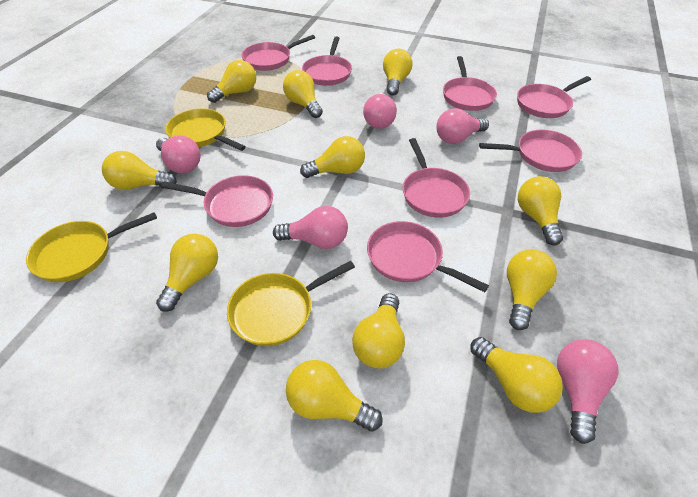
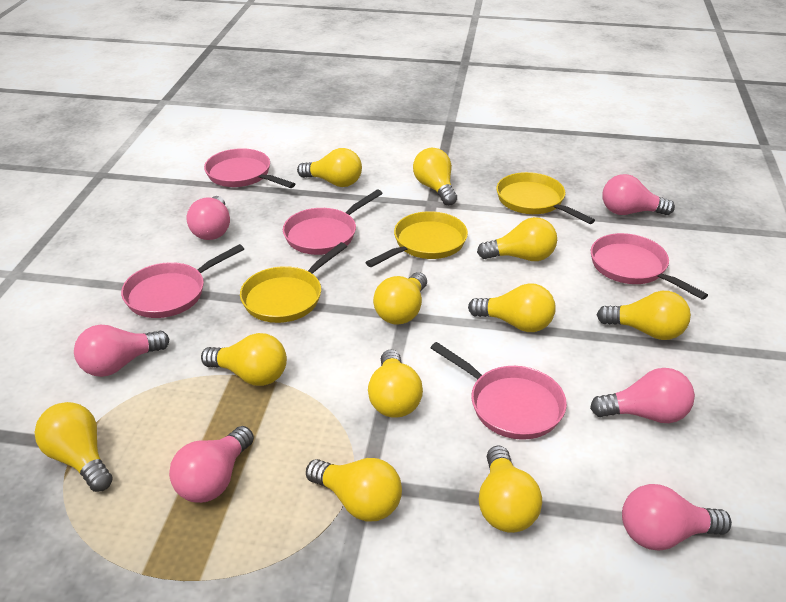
pink light bulb: 5 -> 6
pink pan: 8 -> 5

